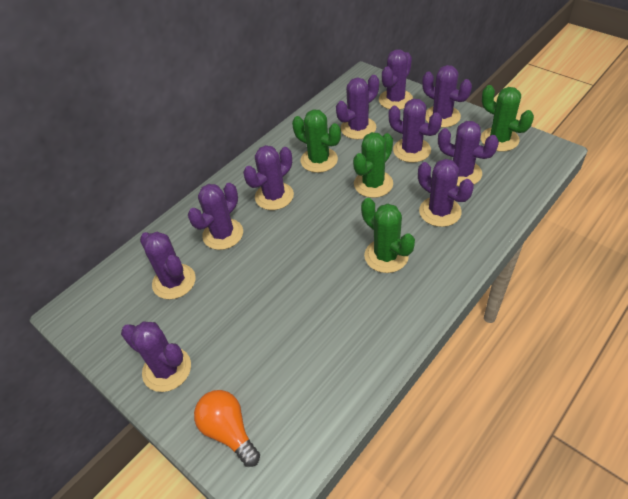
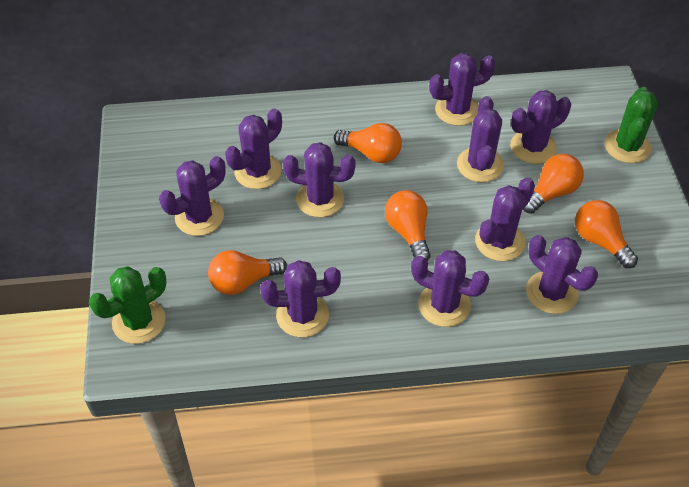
green cactus: 4 -> 2
orange light bulb: 1 -> 5

